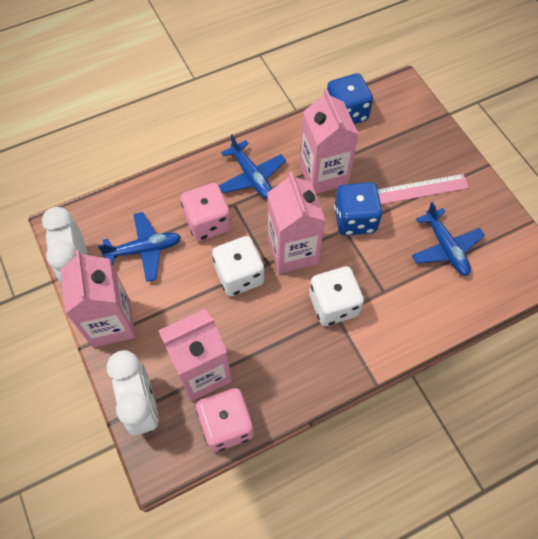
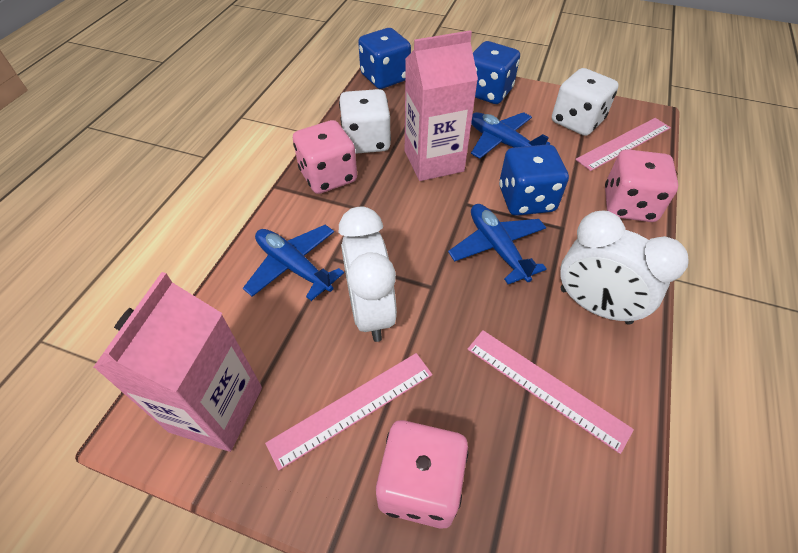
blue dice: 2 -> 3
pink carton: 4 -> 2
pink dice: 2 -> 3
pink ruler: 1 -> 3

